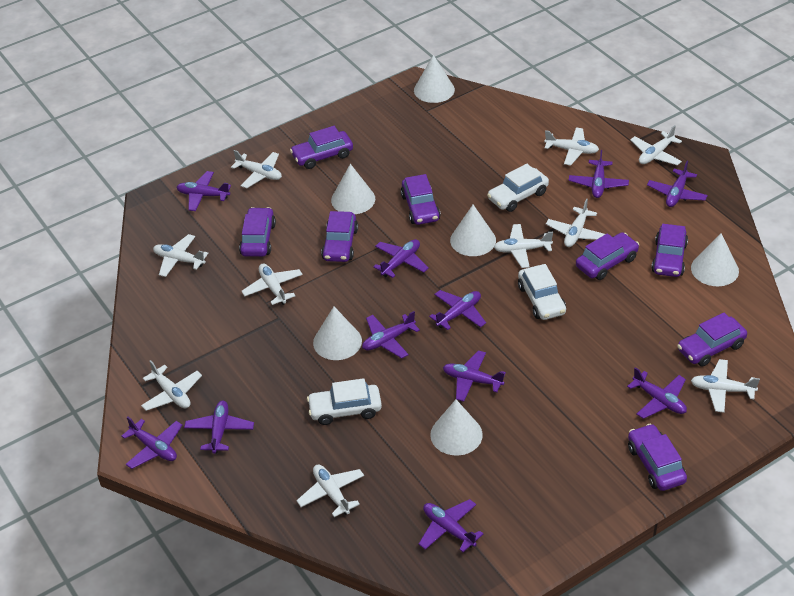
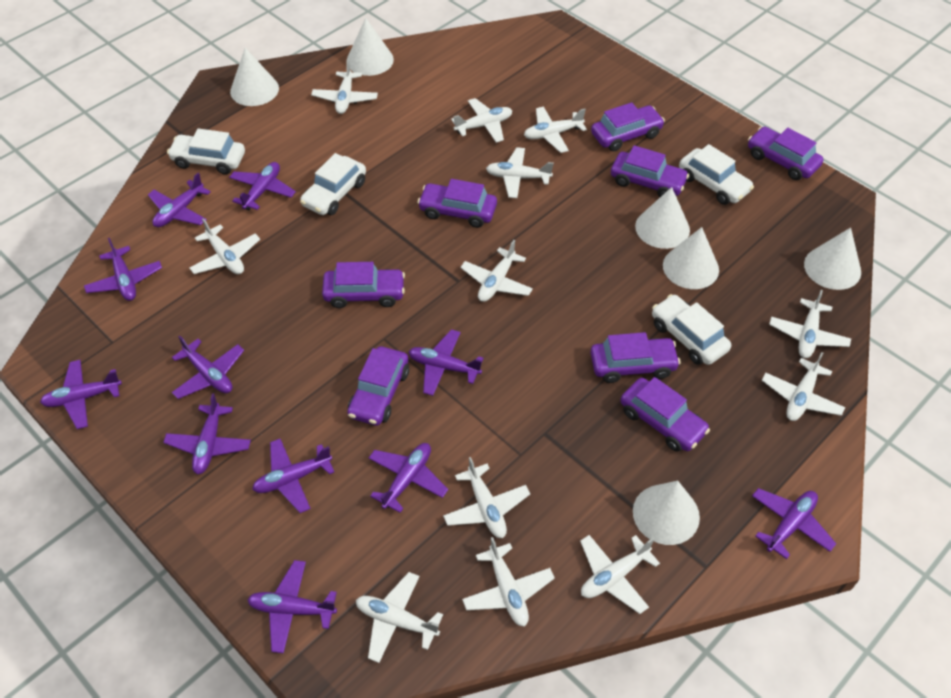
white car: 3 -> 4
white plane: 10 -> 12

